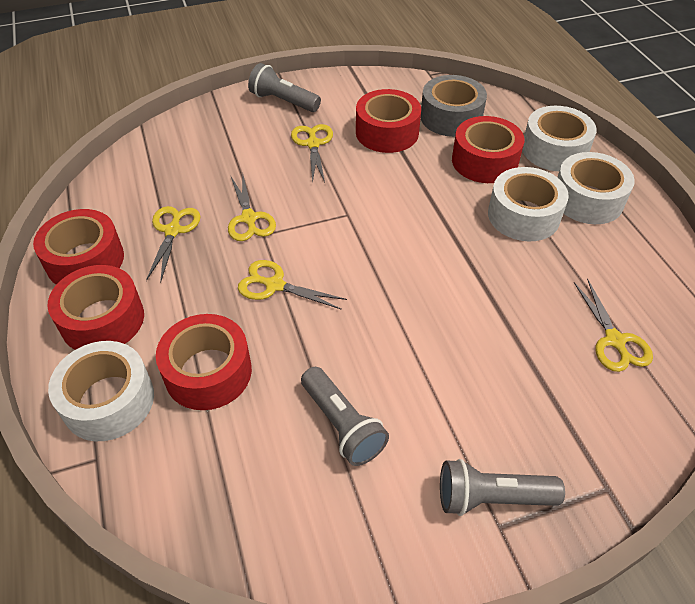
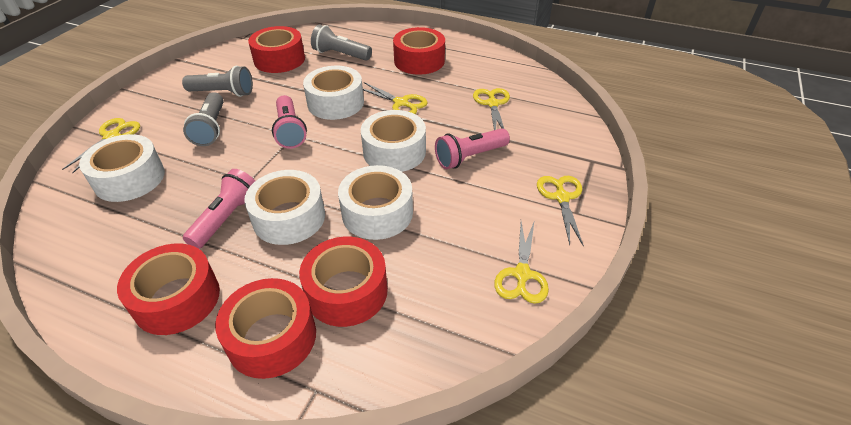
grey tape: 1 -> 0
pink flashlight: 0 -> 3
white tape: 4 -> 5

